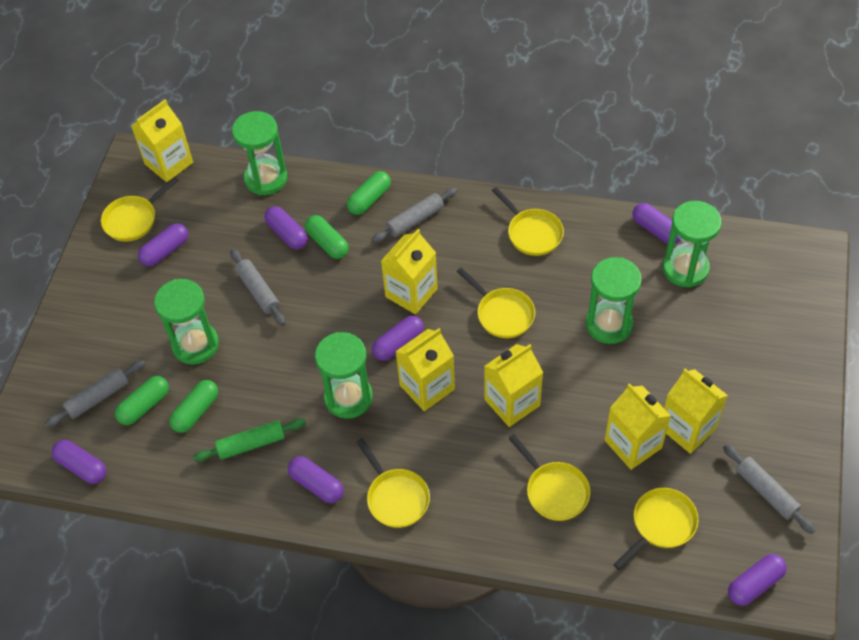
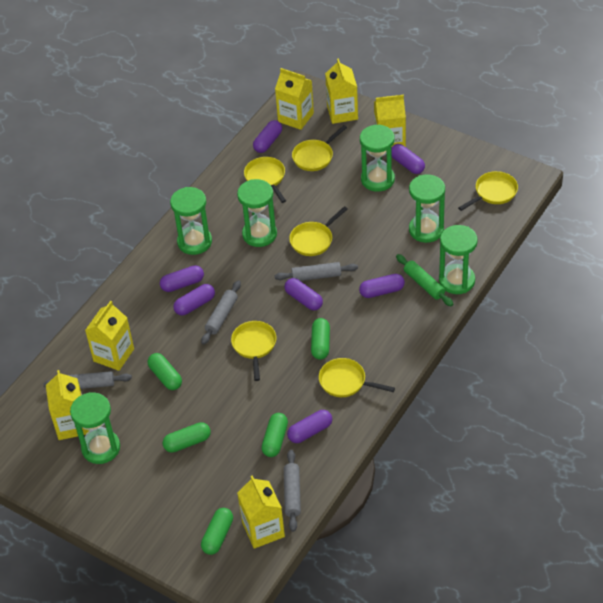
green capsule: 4 -> 5
green hourglass: 5 -> 6

